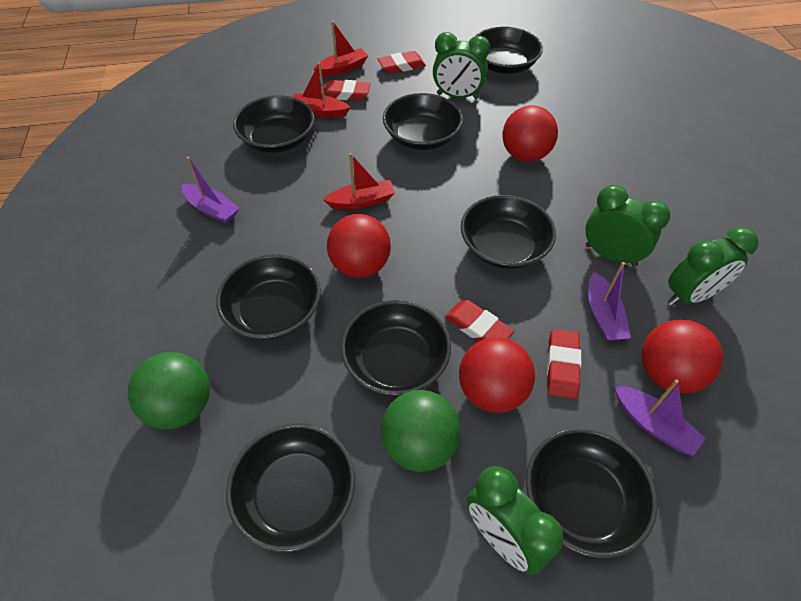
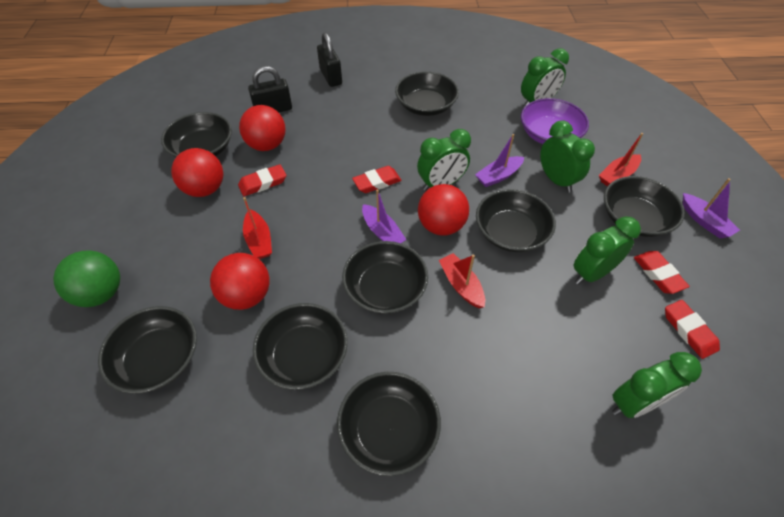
black padlock: 0 -> 2
green ball: 2 -> 1
green clock: 4 -> 5
purple bowl: 0 -> 1

